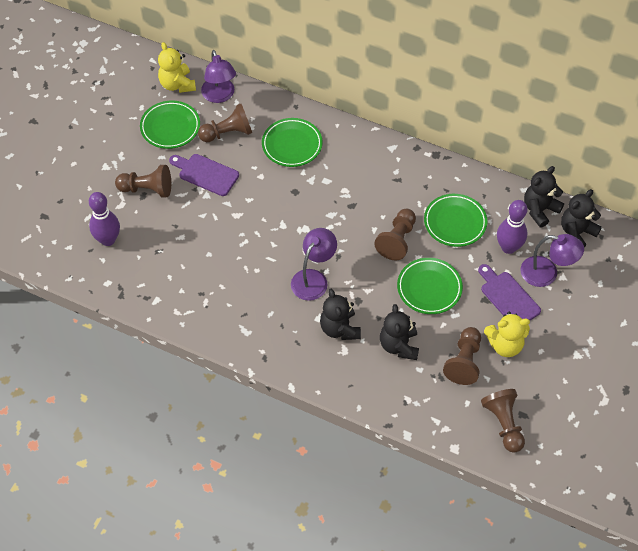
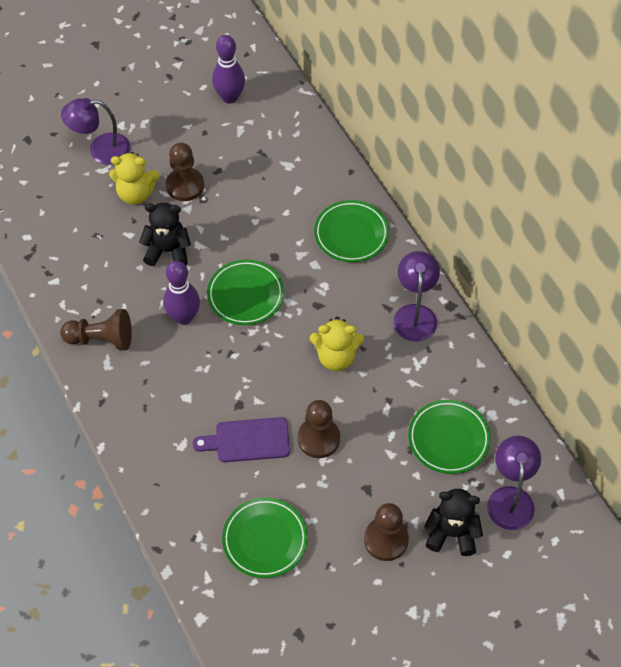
black teddy bear: 4 -> 2
brown pawn: 5 -> 4
purple cutting board: 2 -> 1

